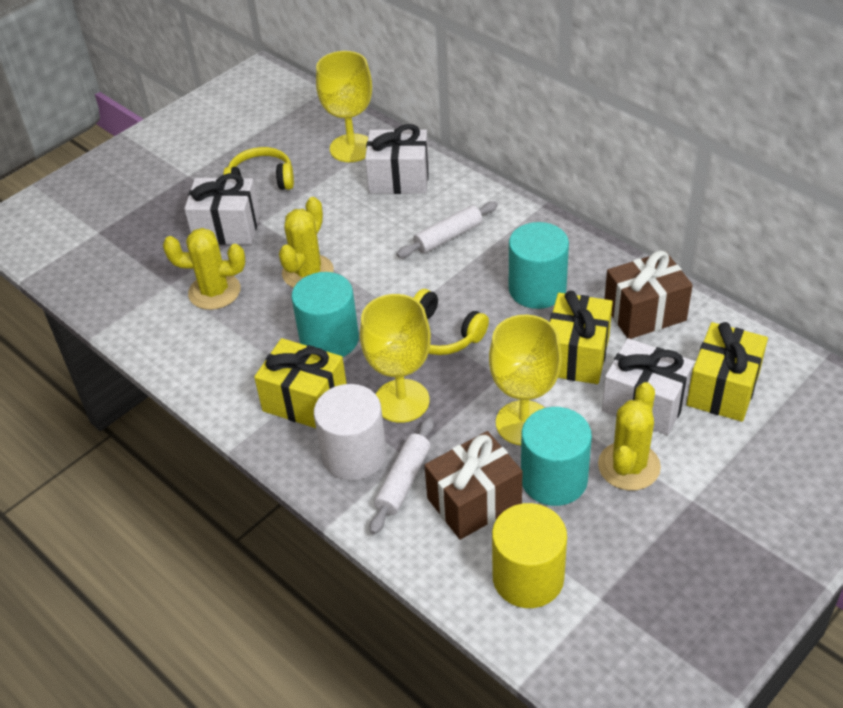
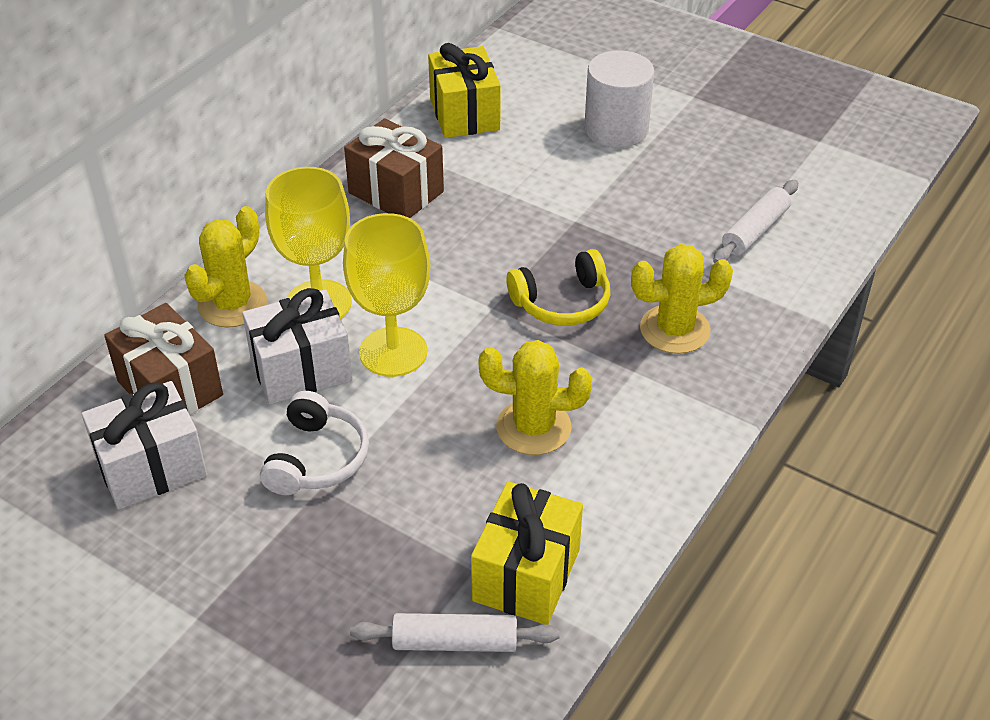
turquoise cylinder: 3 -> 0
white gift: 3 -> 2
white headphones: 0 -> 1
yellow cylinder: 1 -> 0
yellow gift: 3 -> 2
yellow goblet: 3 -> 2
yellow headphones: 2 -> 1

